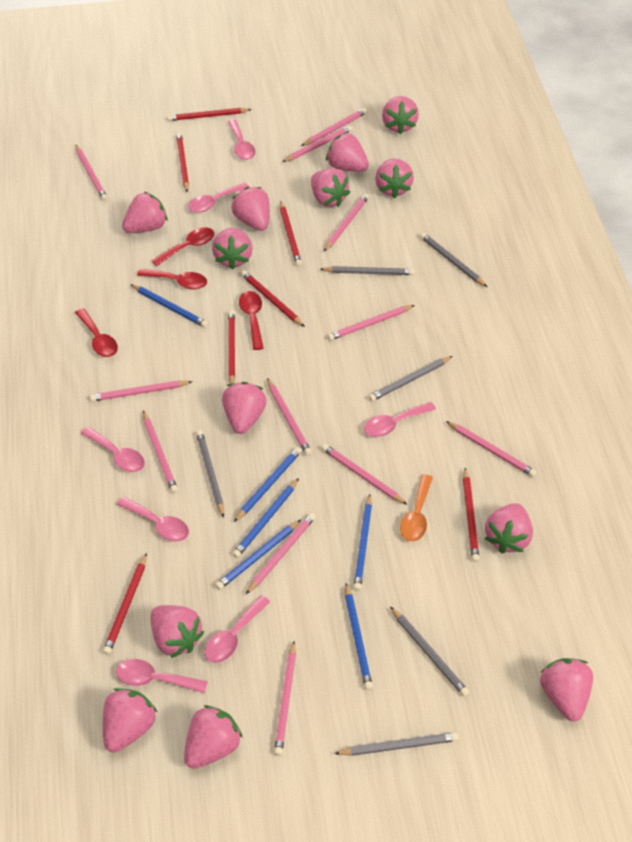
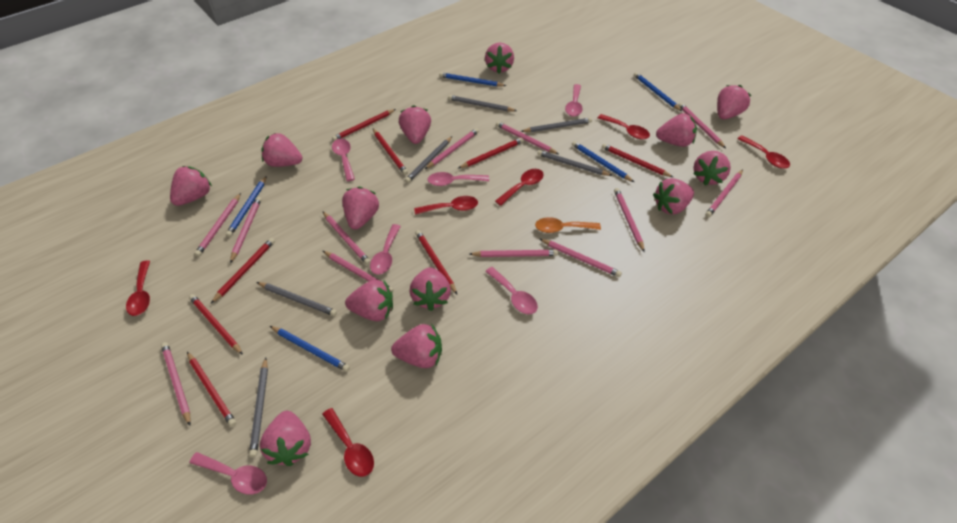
blue pencil: 6 -> 5
pink spoon: 7 -> 6
red pencil: 7 -> 8
red spoon: 4 -> 6

